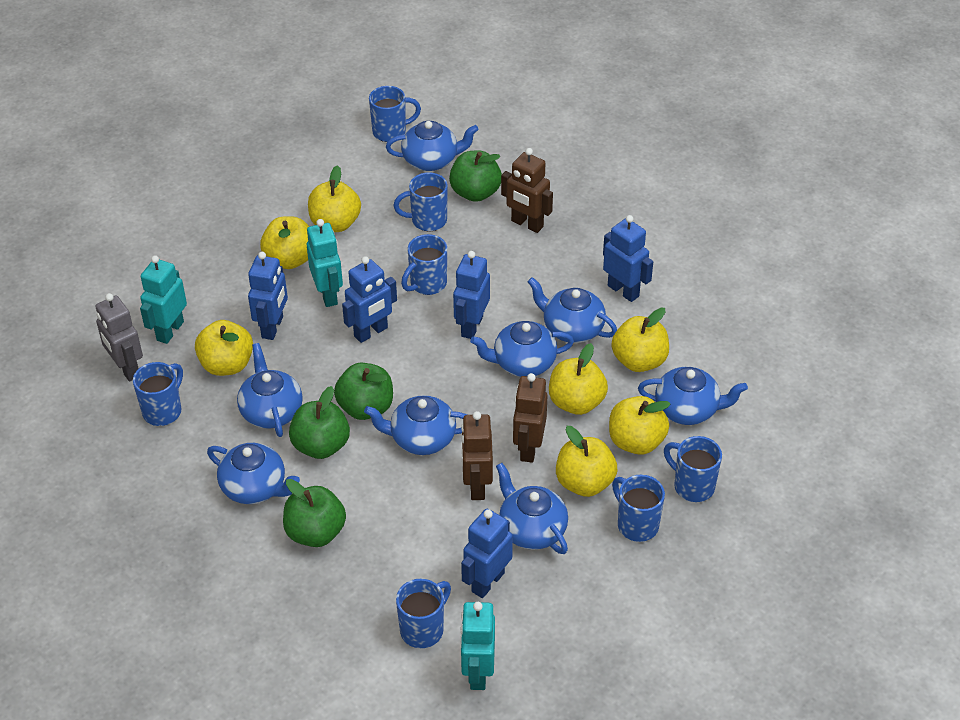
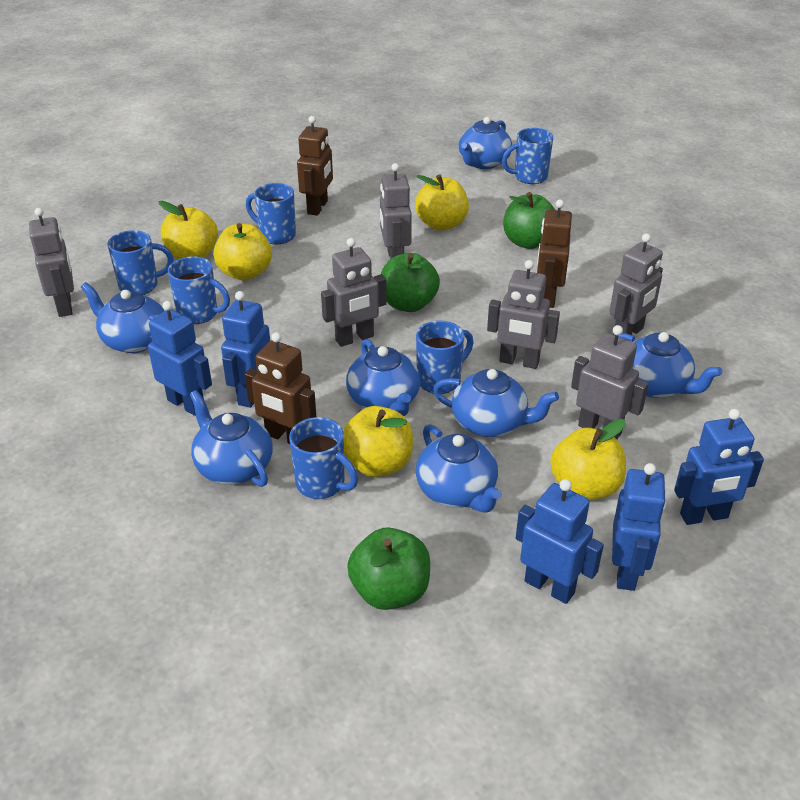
blue mug: 7 -> 6
blue teapot: 8 -> 7
green apple: 4 -> 3
grey robot: 1 -> 6
turquoise robot: 3 -> 0
yellow apple: 7 -> 5

